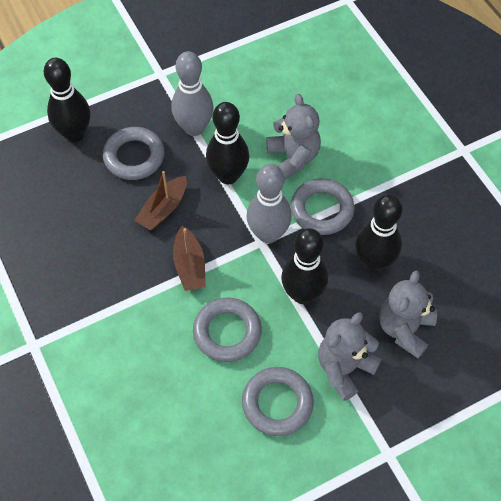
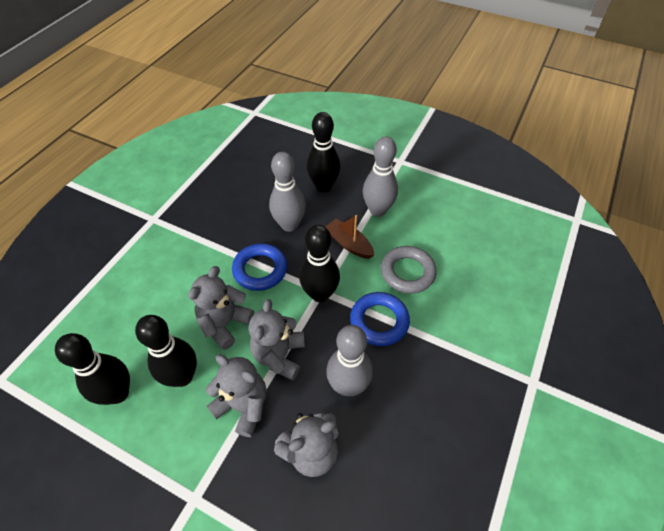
blue ring: 0 -> 2
brown boat: 2 -> 1
grey bowling pin: 2 -> 3
grey ring: 4 -> 1
grey teddy bear: 3 -> 4

